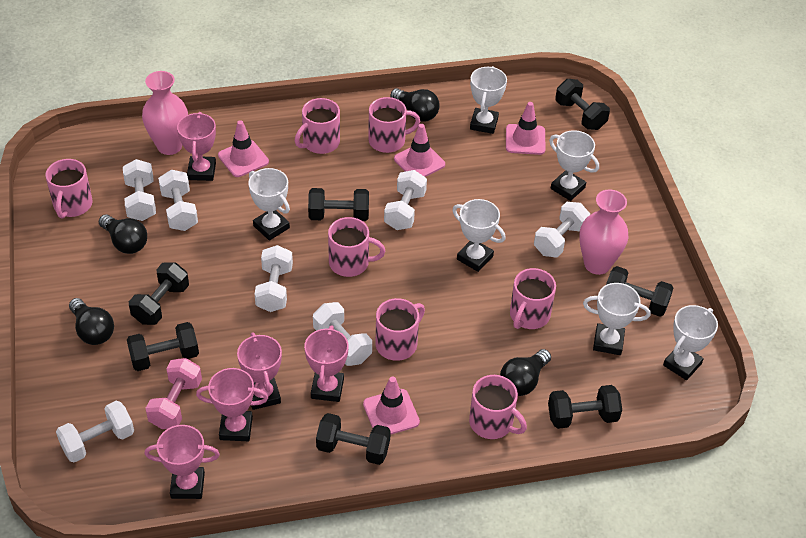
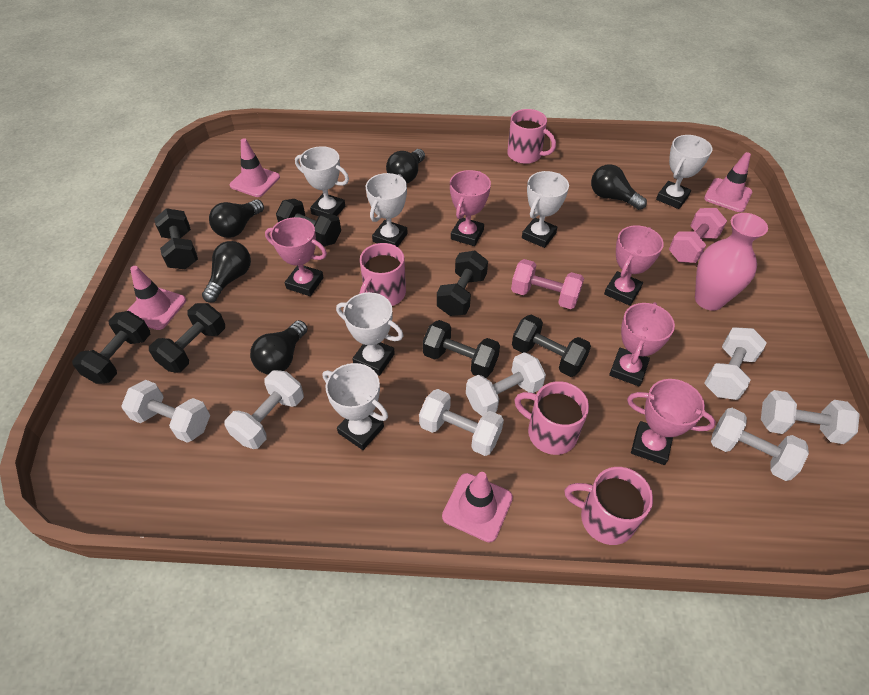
black light bulb: 4 -> 5
pink dumbbell: 1 -> 2
pink mug: 7 -> 4
pink vase: 2 -> 1

